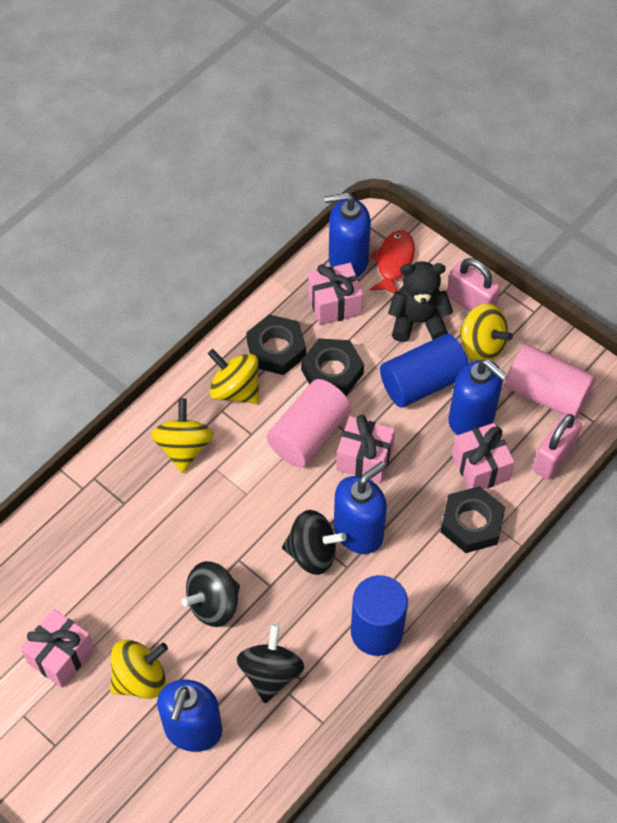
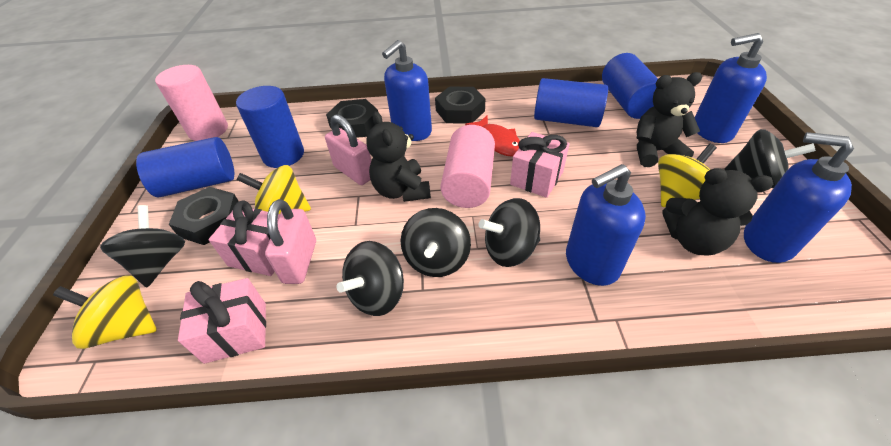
black spinning top: 3 -> 5
black teddy bear: 1 -> 3
blue cylinder: 2 -> 4
pink gift: 4 -> 3
yellow spinning top: 4 -> 3

